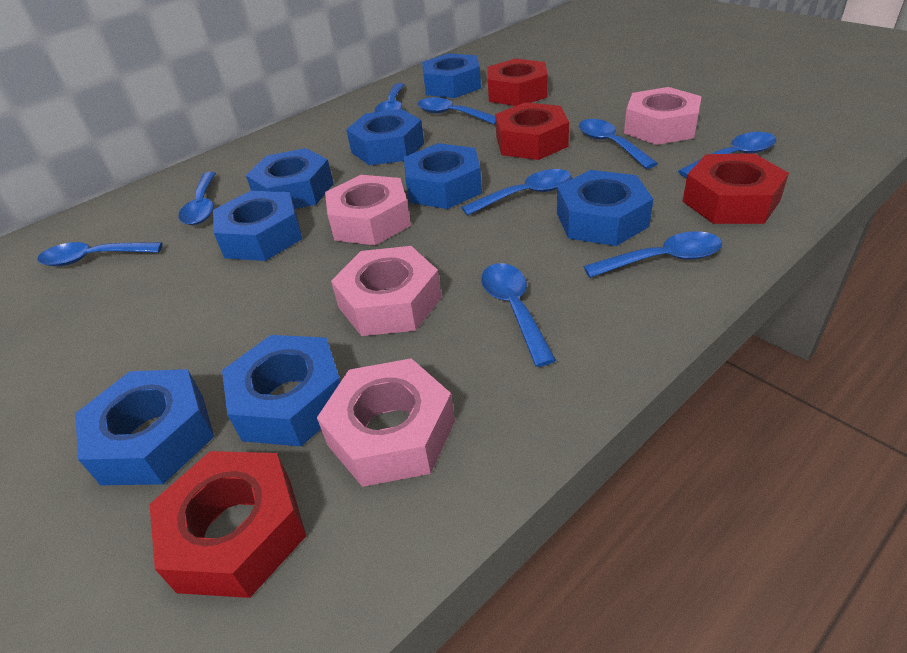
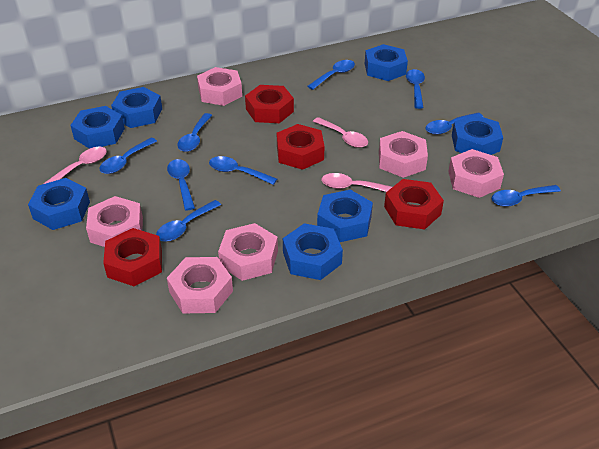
blue nut: 8 -> 7
pink nut: 4 -> 6
pink spoon: 0 -> 3

